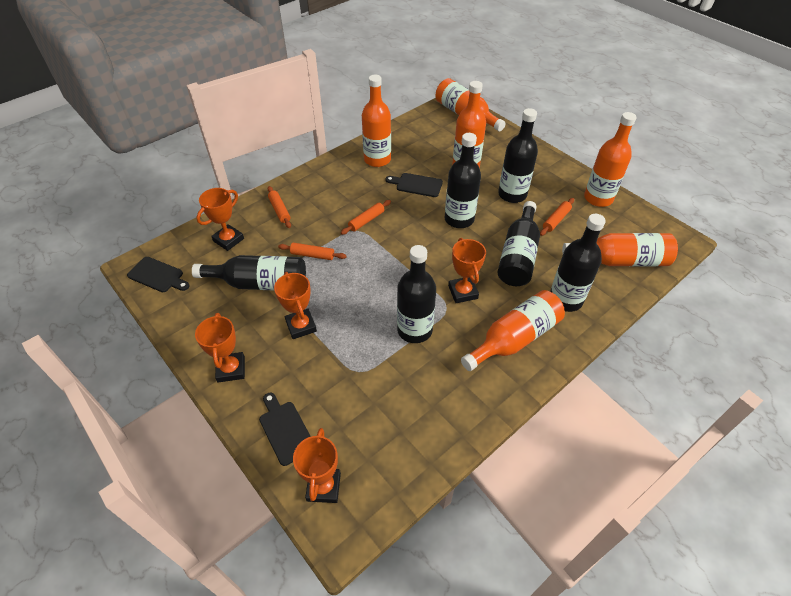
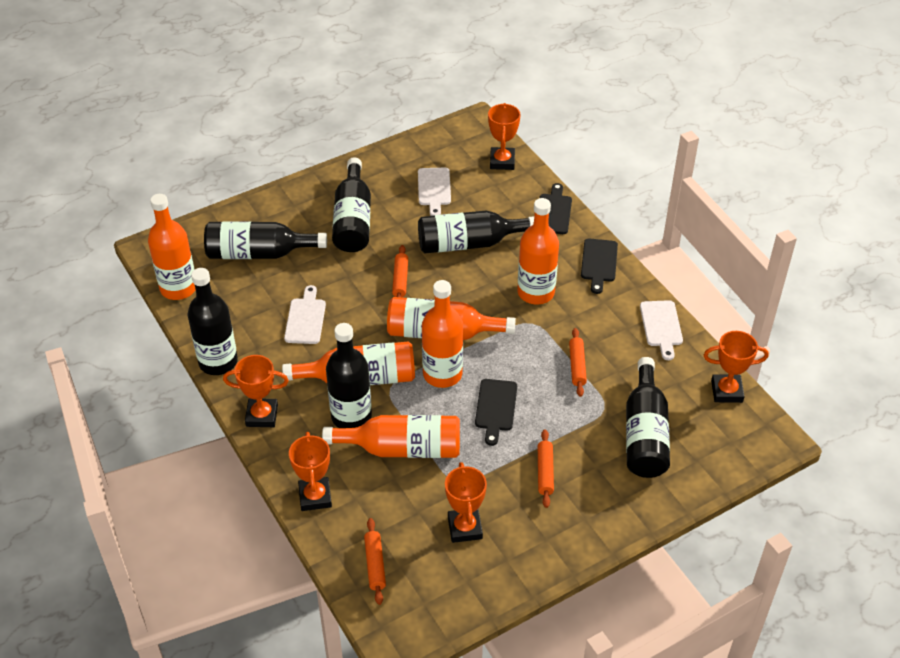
white cutting board: 0 -> 3

